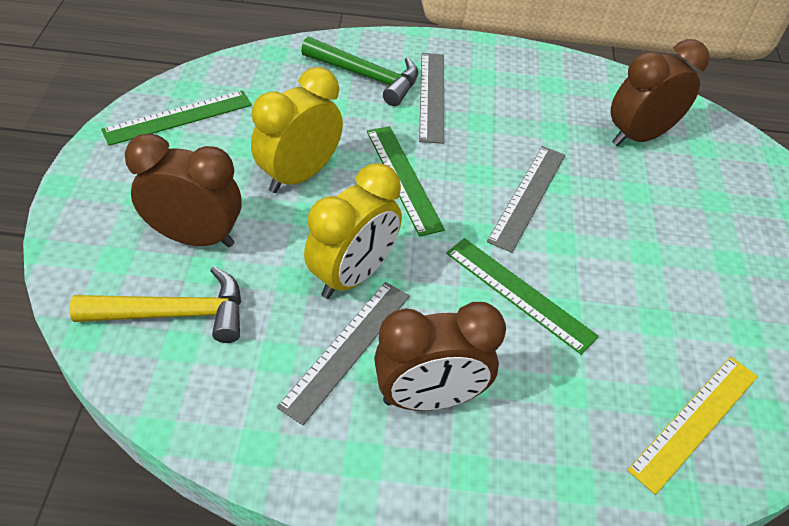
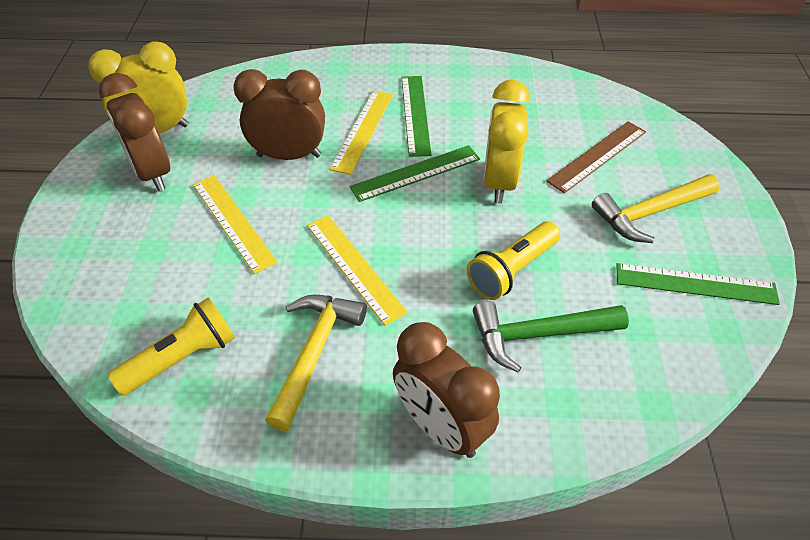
brown ruler: 0 -> 1
grey ruler: 3 -> 0
yellow flashlight: 0 -> 2
yellow hammer: 1 -> 2
yellow ruler: 1 -> 3

